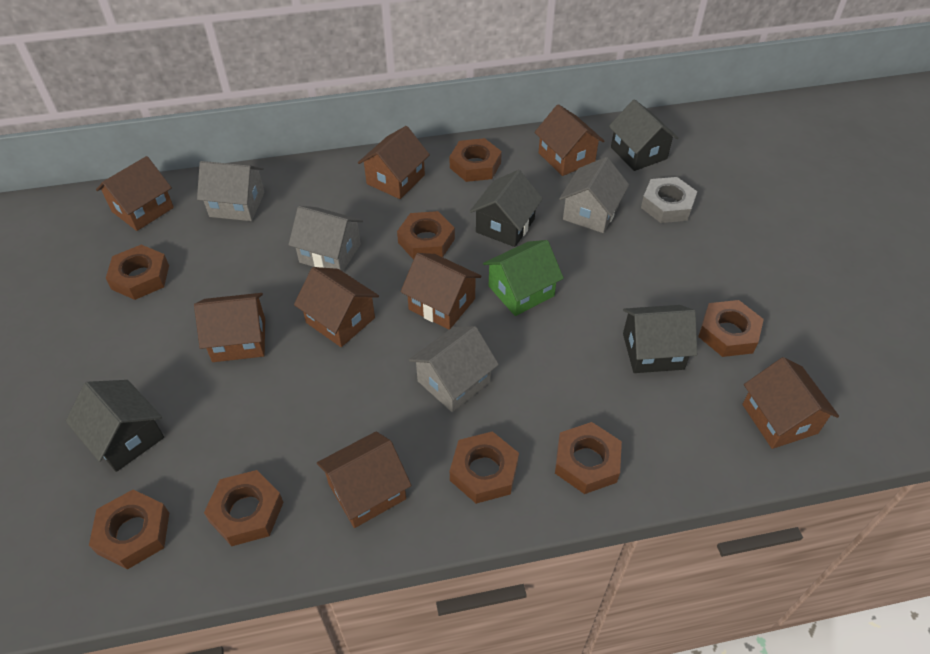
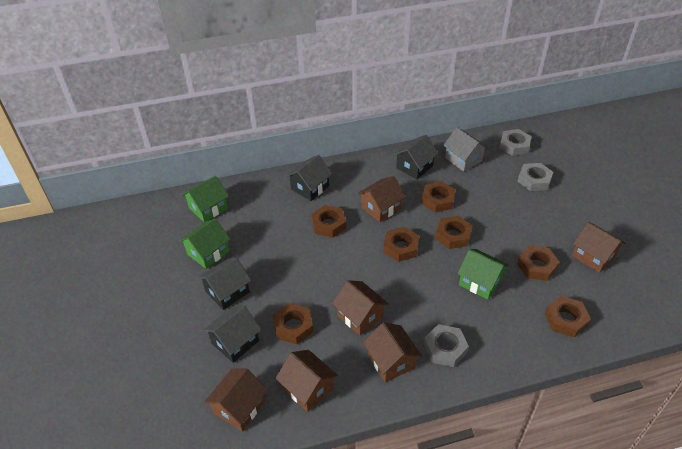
brown house: 8 -> 6
brown nut: 8 -> 7
green house: 1 -> 3
grey house: 4 -> 1
grey nut: 1 -> 3

